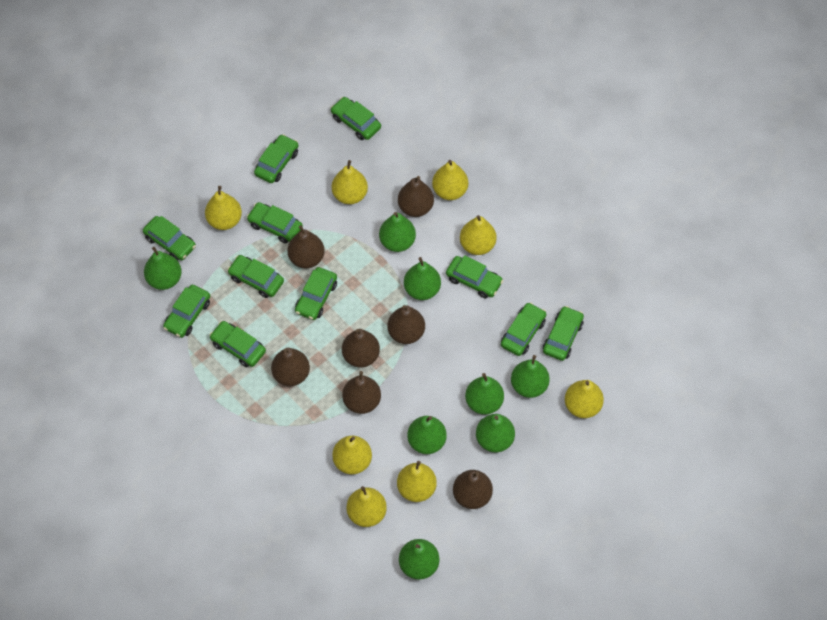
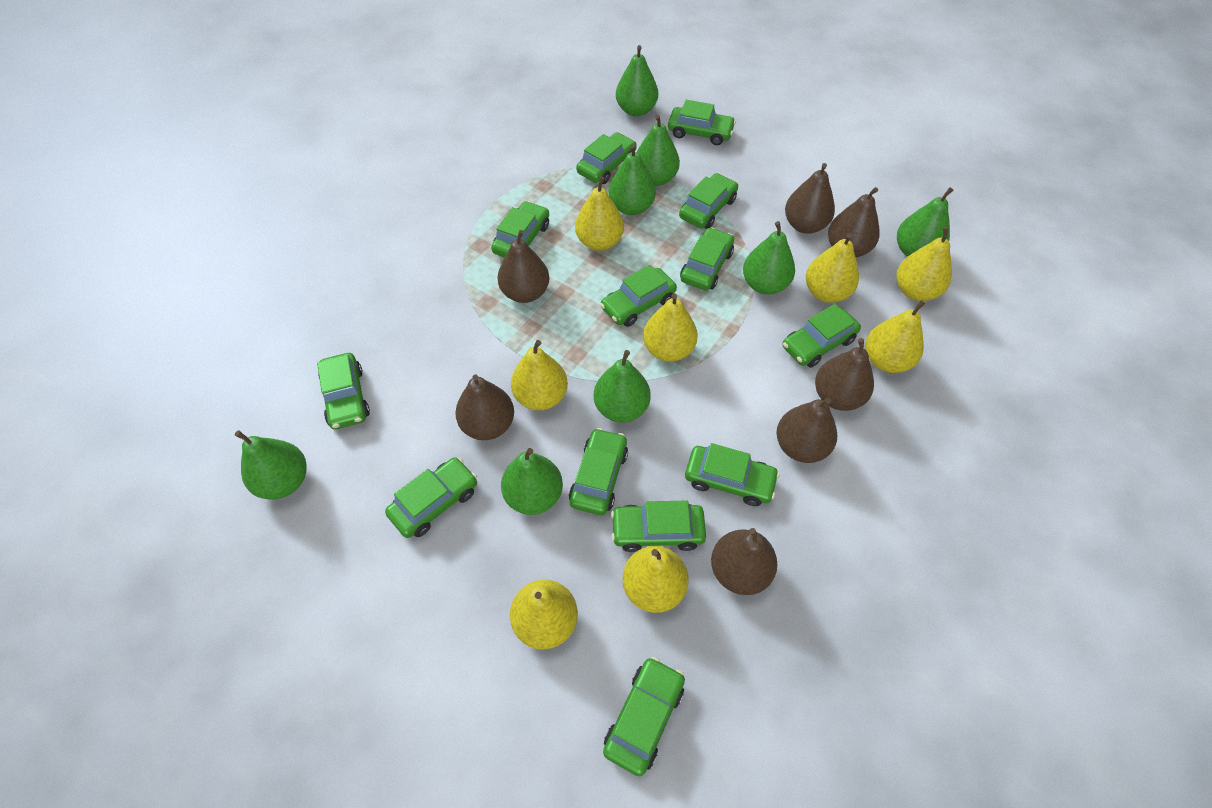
green car: 11 -> 13

